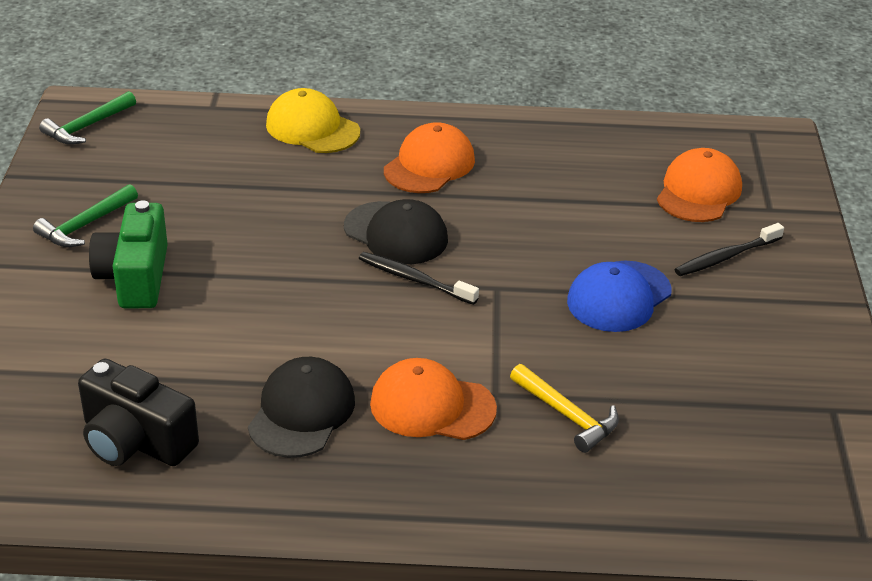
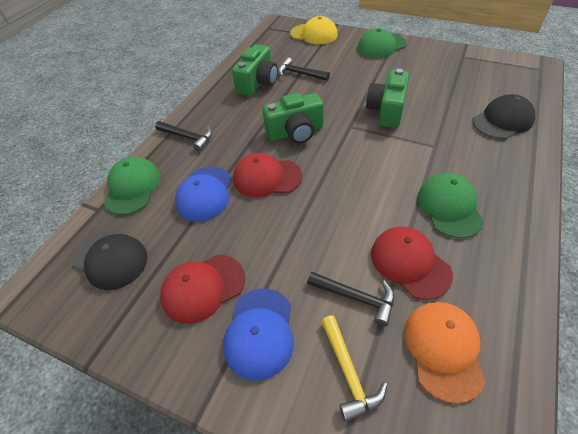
black camera: 1 -> 0
black hammer: 0 -> 3
black toothbrush: 2 -> 0
blue cap: 1 -> 2
green camera: 1 -> 3
green cap: 0 -> 3
green hammer: 2 -> 0
orange cap: 3 -> 1
red cap: 0 -> 3

